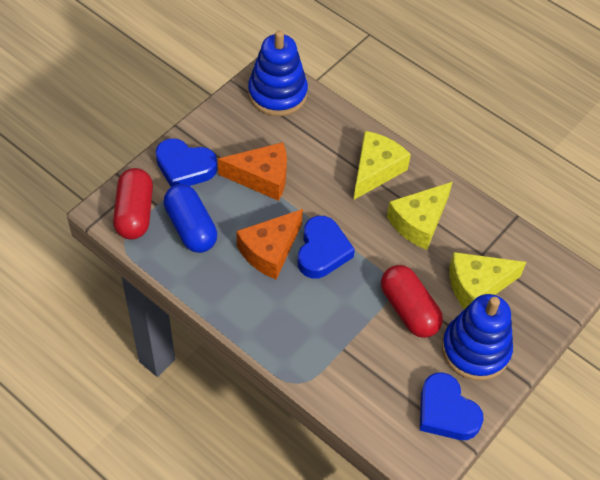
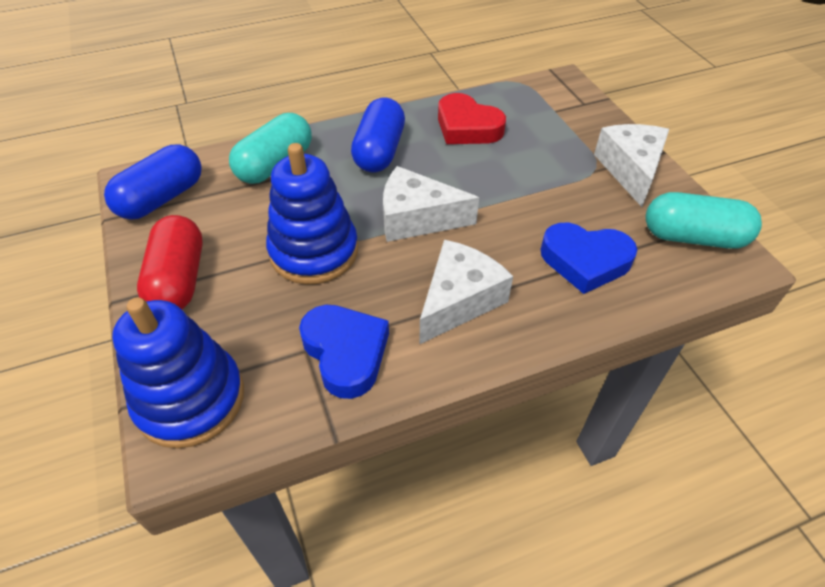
blue capsule: 1 -> 2
blue heart: 3 -> 2
orange cheese: 2 -> 0
red capsule: 2 -> 1
red heart: 0 -> 1
turquoise capsule: 0 -> 2
white cheese: 0 -> 3
yellow cheese: 3 -> 0

